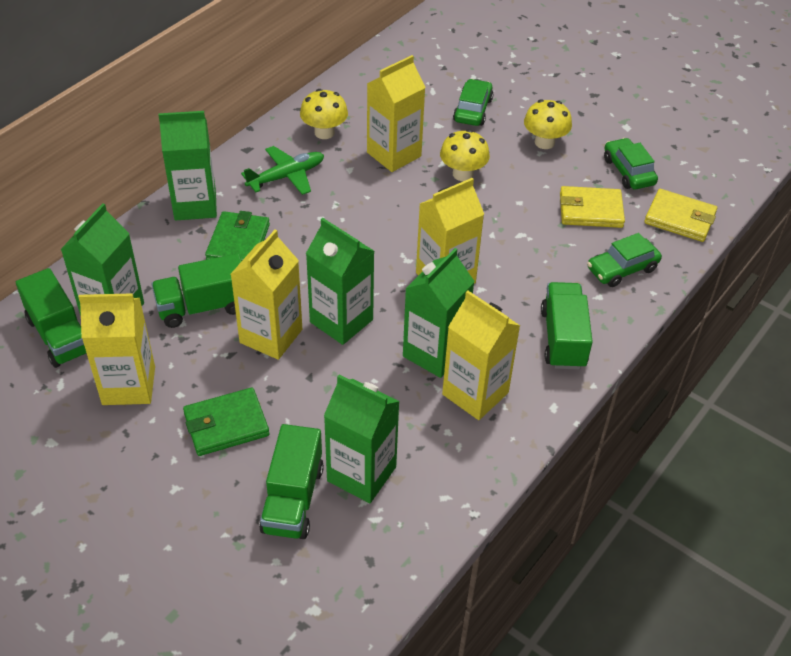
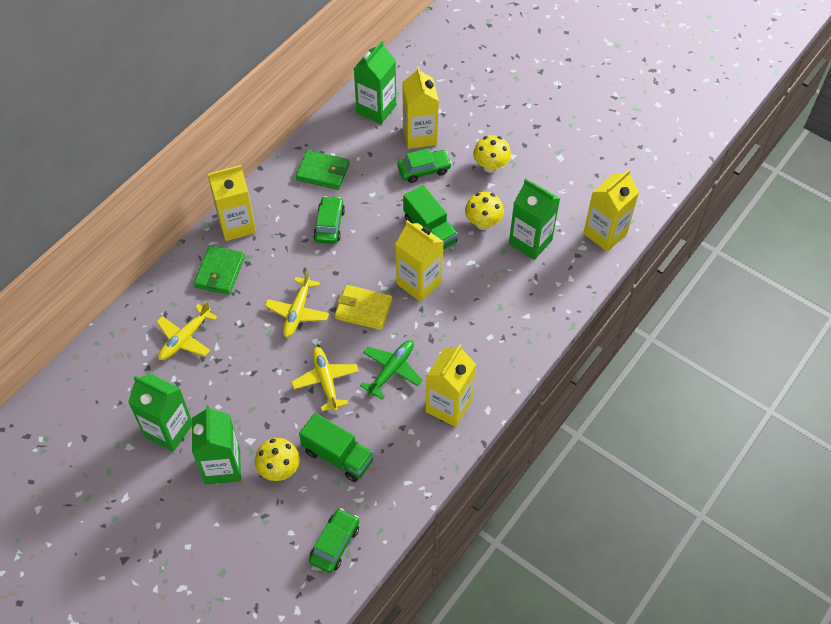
green carton: 5 -> 4
green truck: 4 -> 2
yellow plane: 0 -> 3
yellow wallet: 2 -> 1

